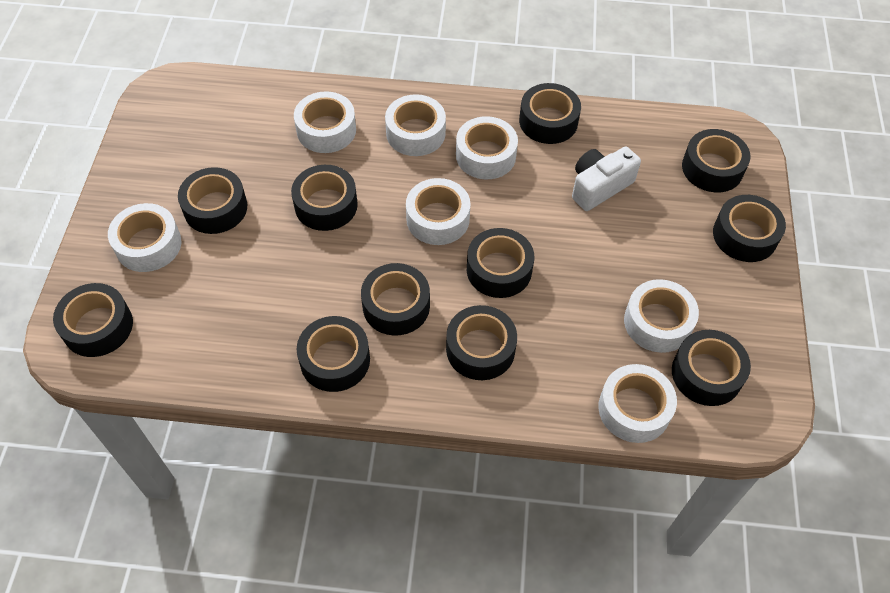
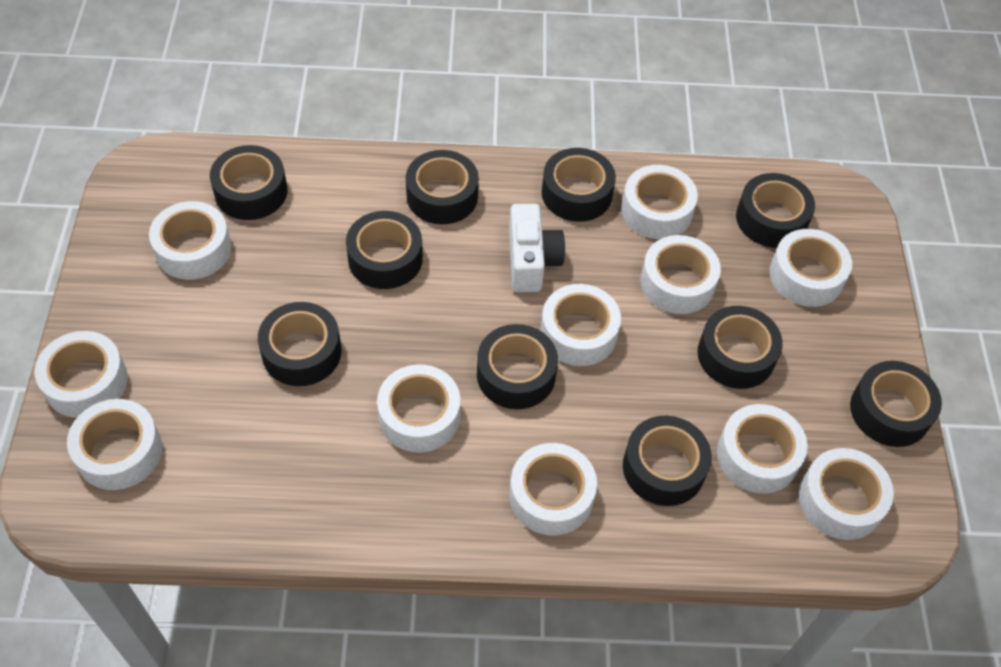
black tape: 11 -> 10
white tape: 7 -> 11

